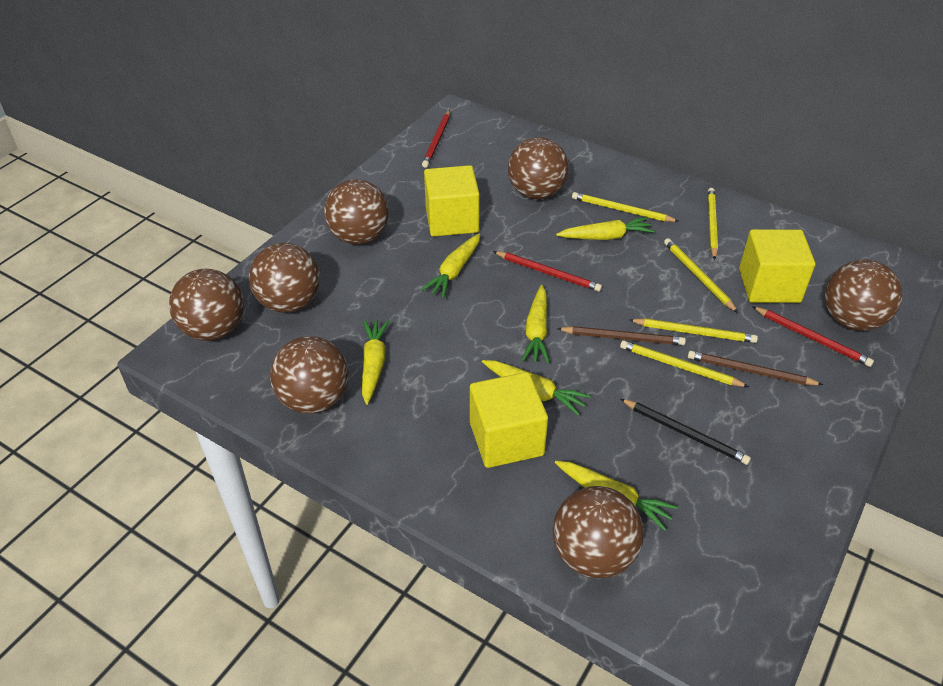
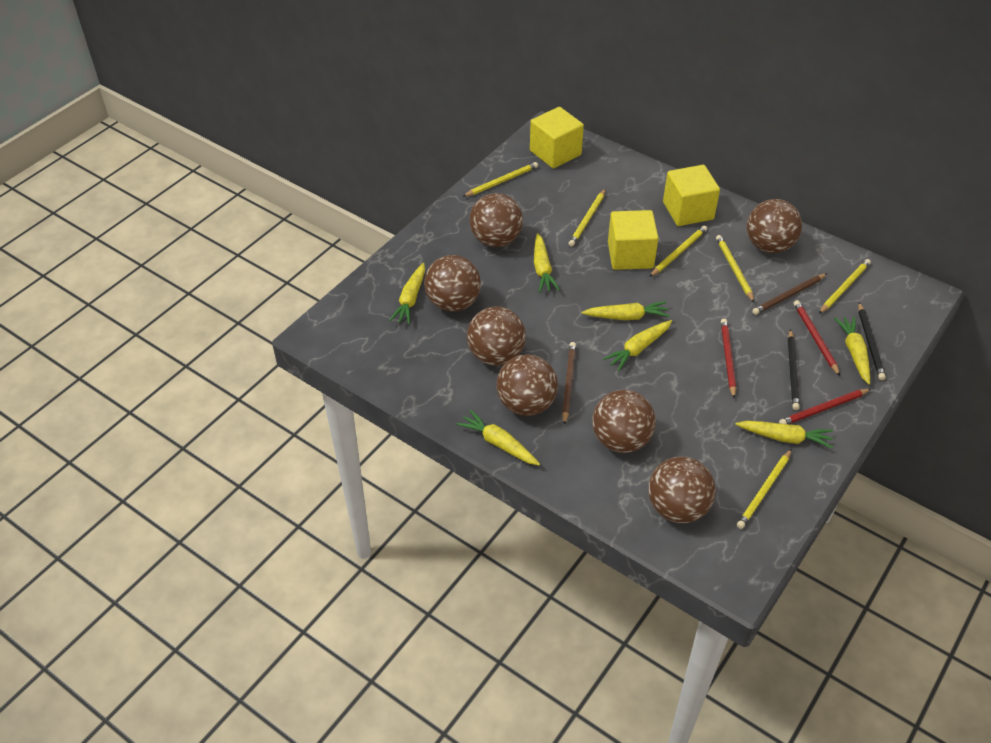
black pencil: 1 -> 2
yellow carrot: 6 -> 7
yellow pencil: 5 -> 6

